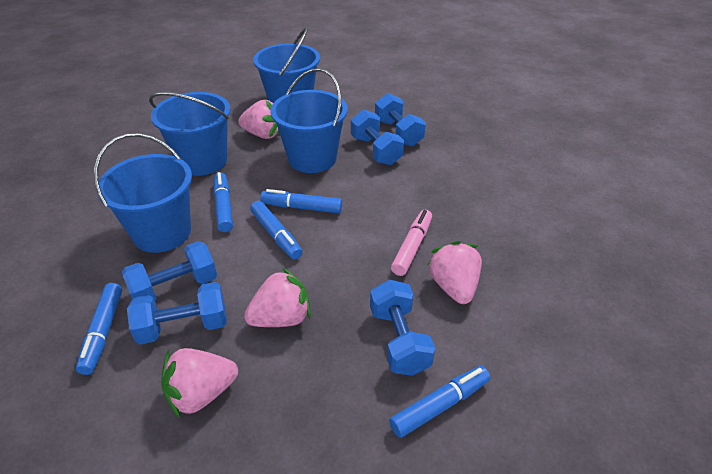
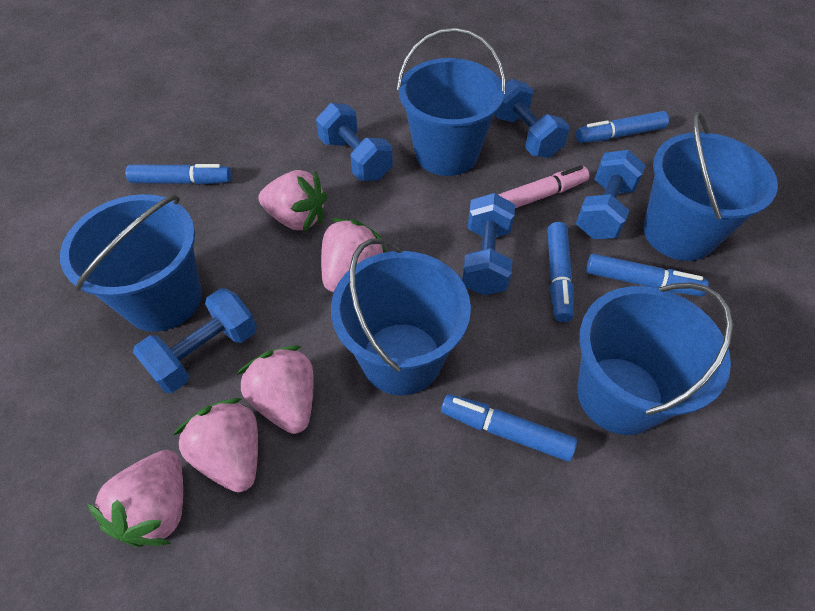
blue bucket: 4 -> 5
pink strawberry: 4 -> 5

